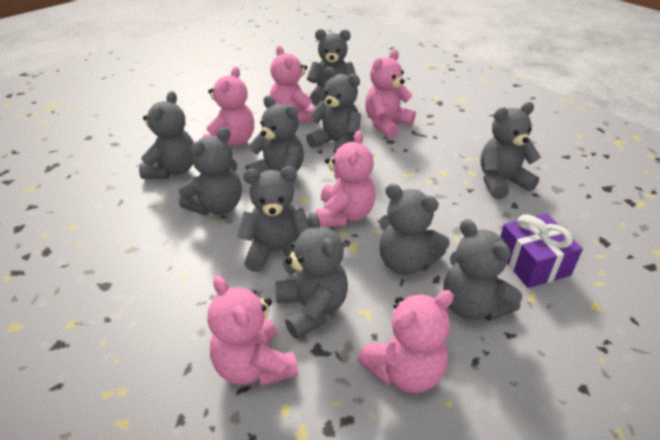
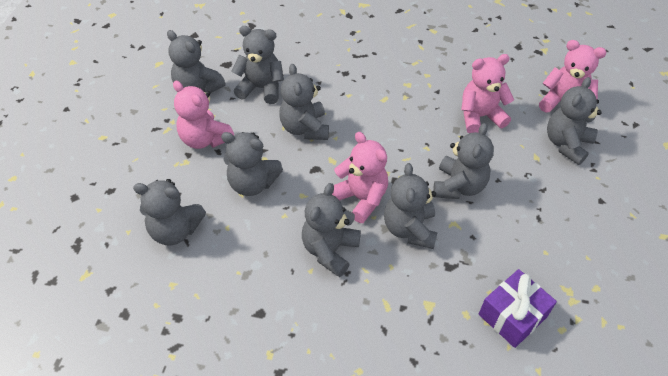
grey teddy bear: 10 -> 9
pink teddy bear: 6 -> 4

